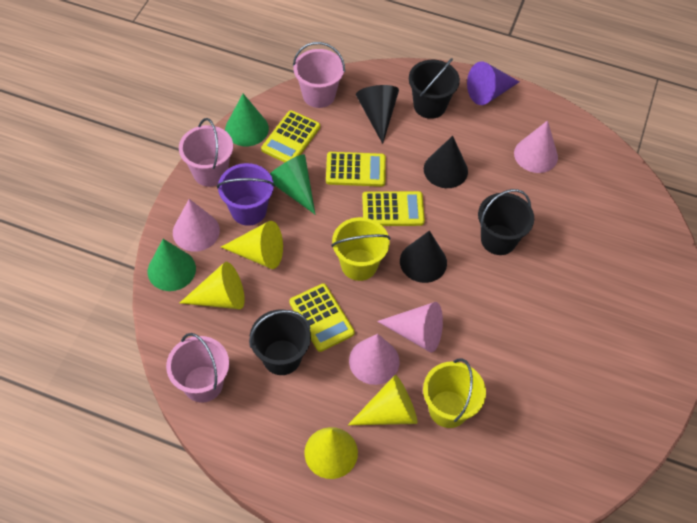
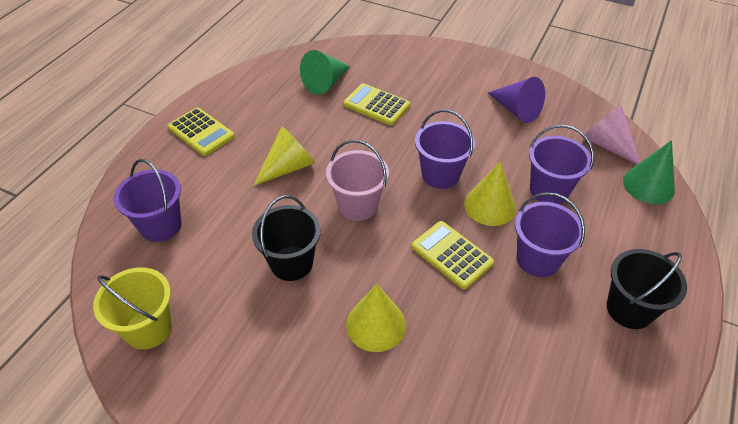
black bucket: 3 -> 2
black cone: 3 -> 0
green cone: 3 -> 2
pink bucket: 3 -> 1
pink cone: 4 -> 1
purple bucket: 1 -> 4
yellow bucket: 2 -> 1
yellow calculator: 4 -> 3
yellow cone: 4 -> 3

